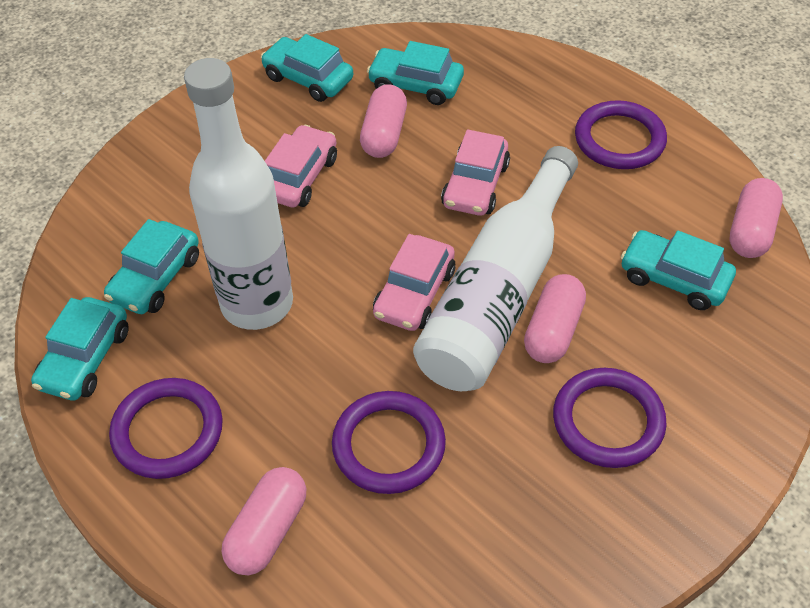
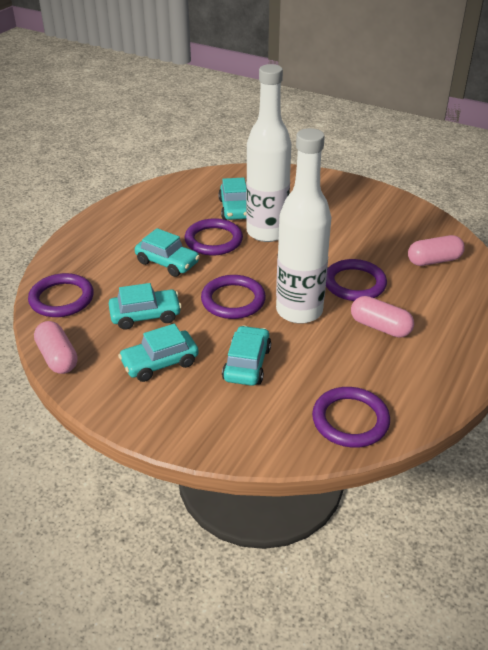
pink capsule: 4 -> 3
pink car: 3 -> 0
purple ring: 4 -> 5

